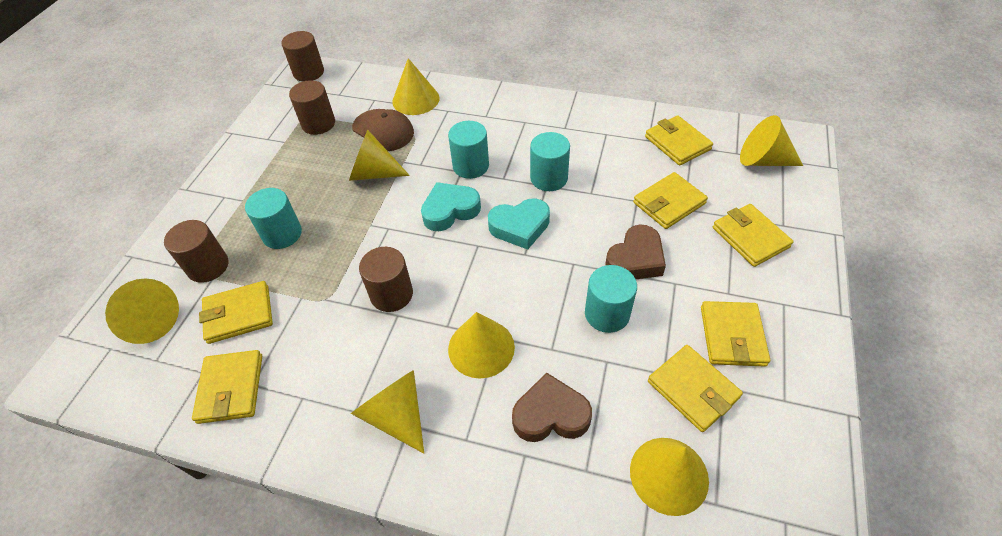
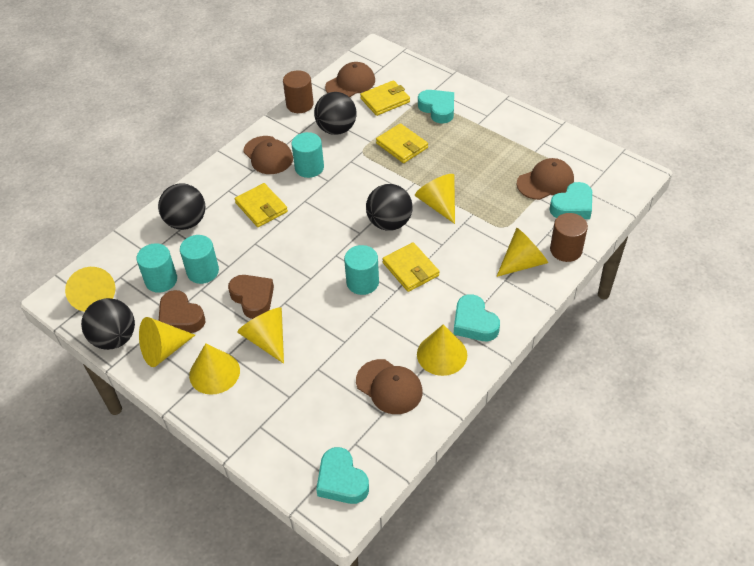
black ball: 0 -> 4
brown cap: 1 -> 4
brown cylinder: 4 -> 2
turquoise heart: 2 -> 4
yellow wallet: 7 -> 4

